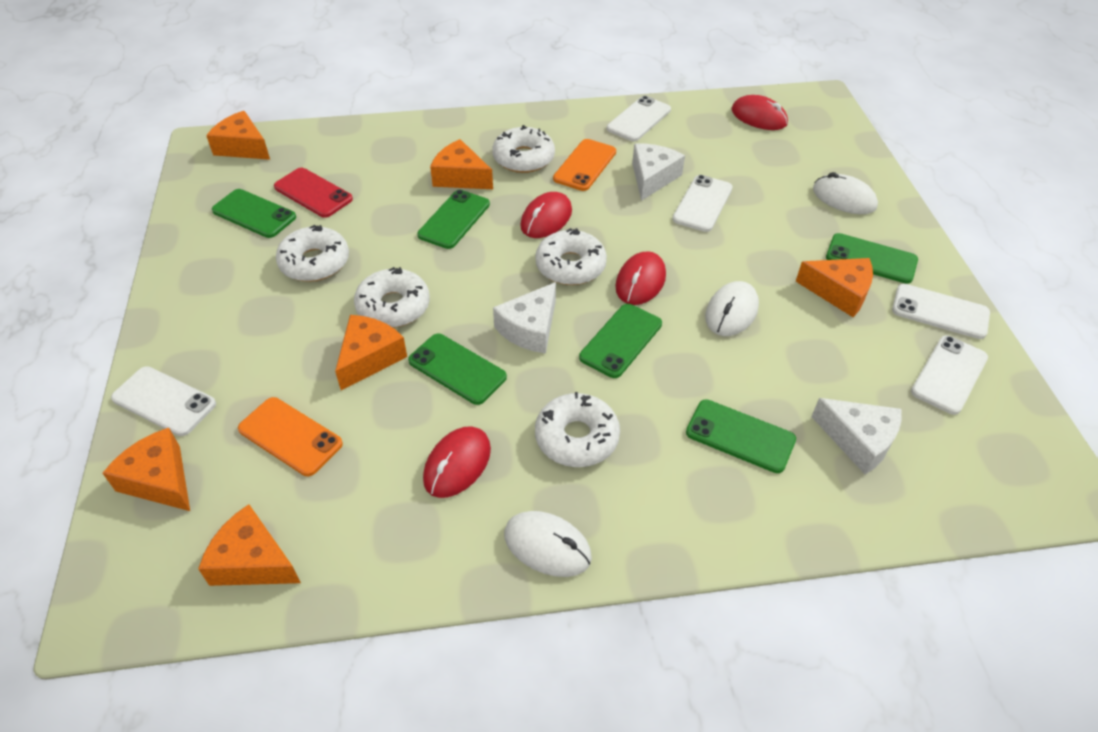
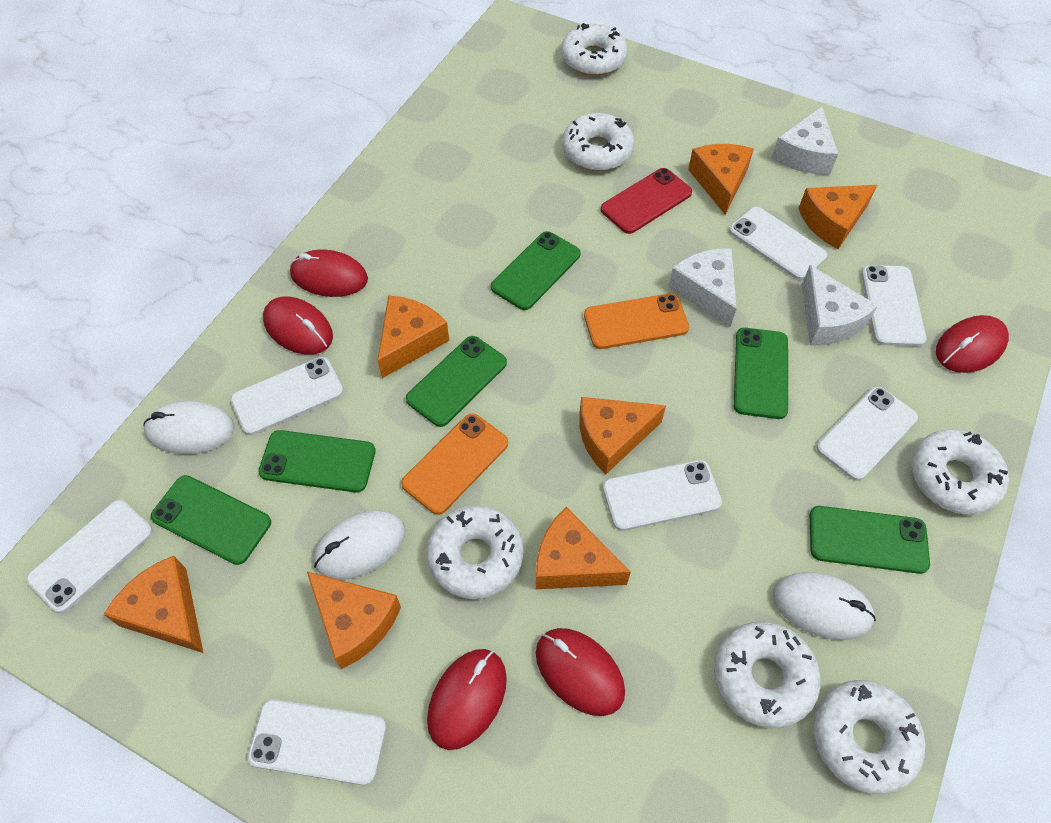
orange cheese: 6 -> 7
red mouse: 4 -> 5
white donut: 5 -> 6
white phone: 5 -> 7

